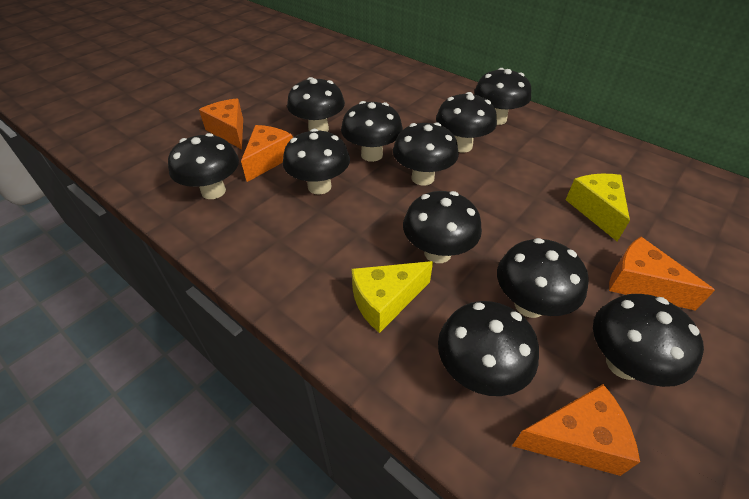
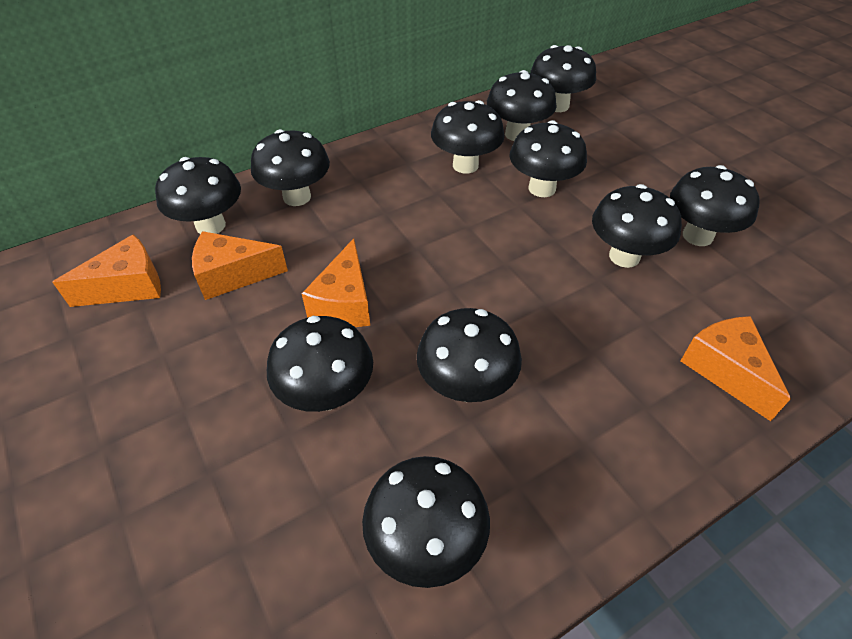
yellow cheese: 2 -> 0

